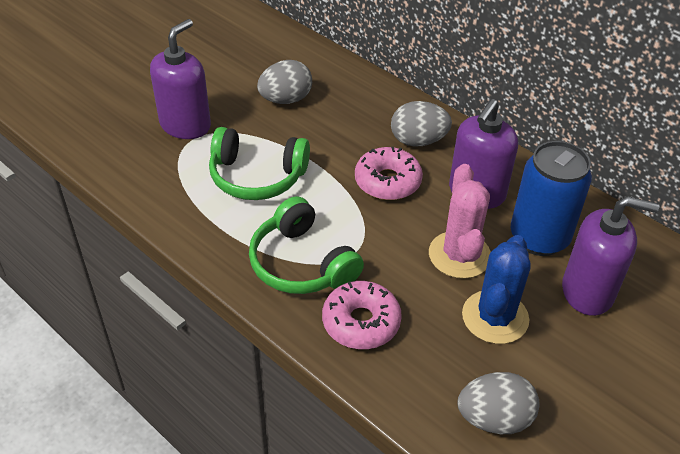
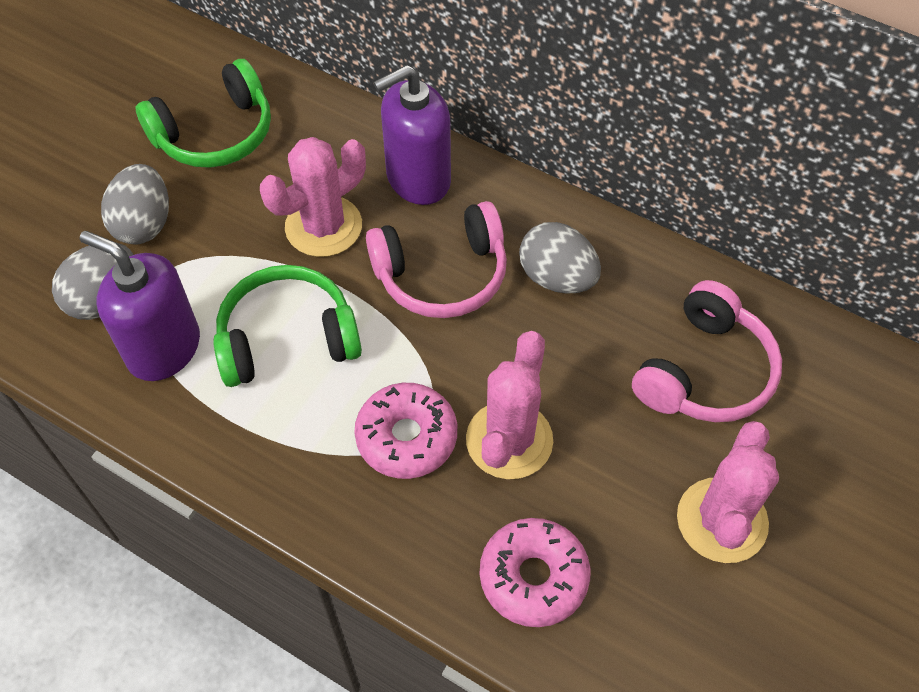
blue cactus: 1 -> 0
blue can: 1 -> 0
pink cactus: 1 -> 3
pink headphones: 0 -> 2
purple soap dispenser: 3 -> 2

